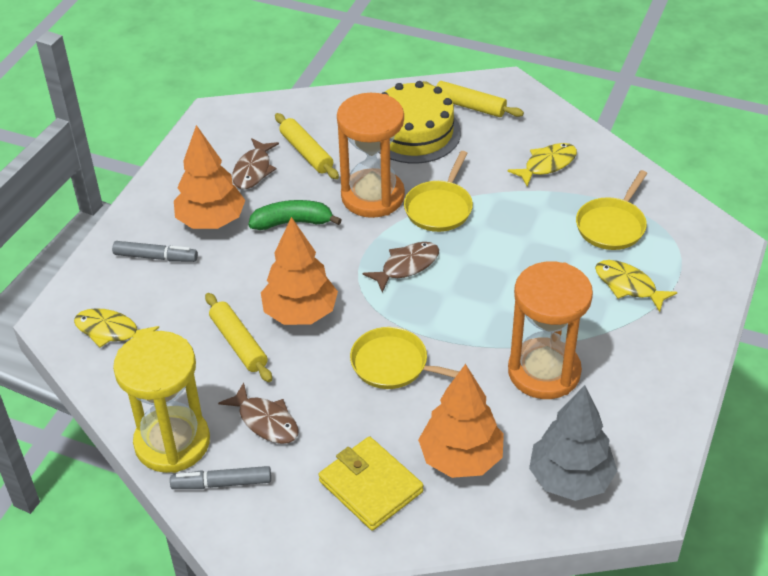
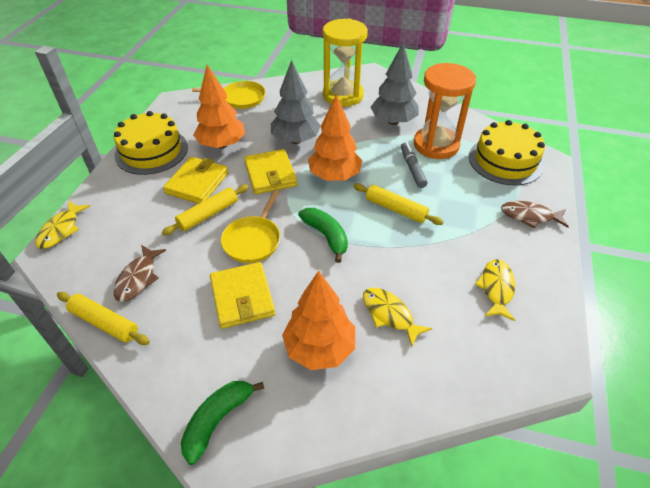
brown fish: 3 -> 2
green banana: 1 -> 2
grey marker: 2 -> 1
grey tree: 1 -> 2
orange hourglass: 2 -> 1
yellow cake: 1 -> 2
yellow pan: 3 -> 2
yellow wallet: 1 -> 3

